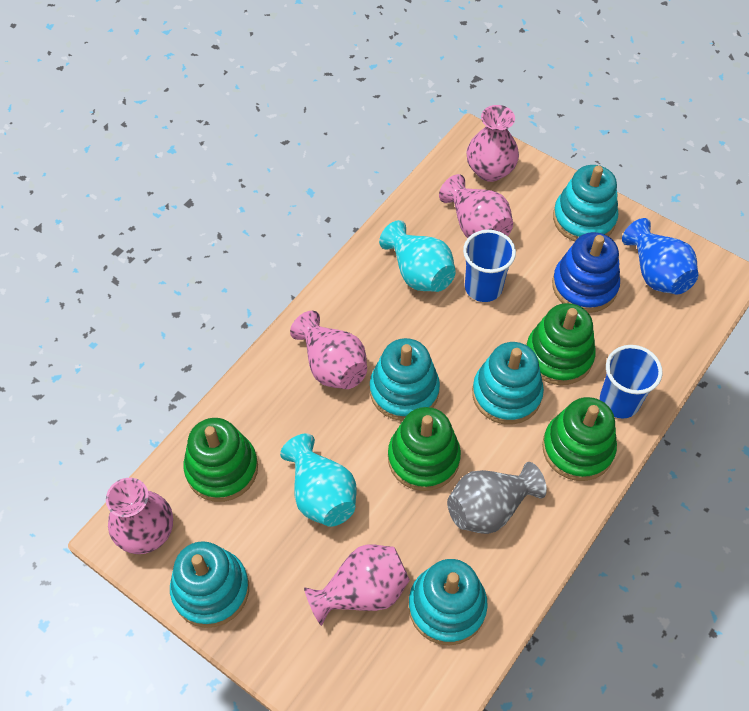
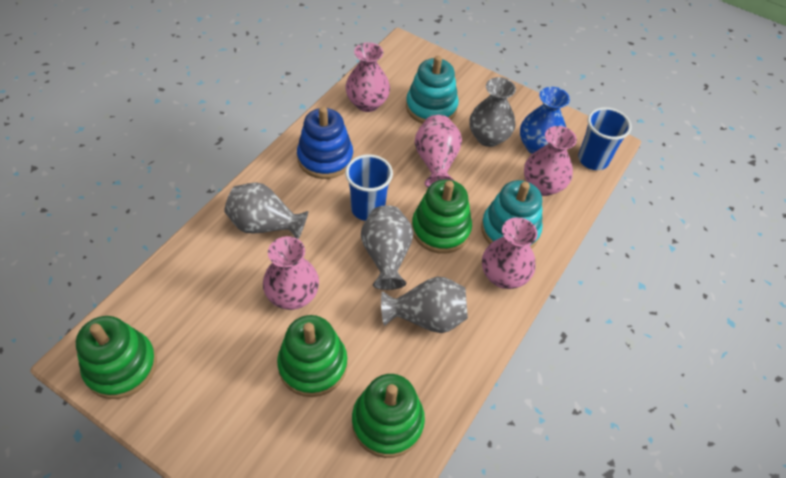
grey vase: 1 -> 4
turquoise stacking toy: 5 -> 2
turquoise vase: 2 -> 0

